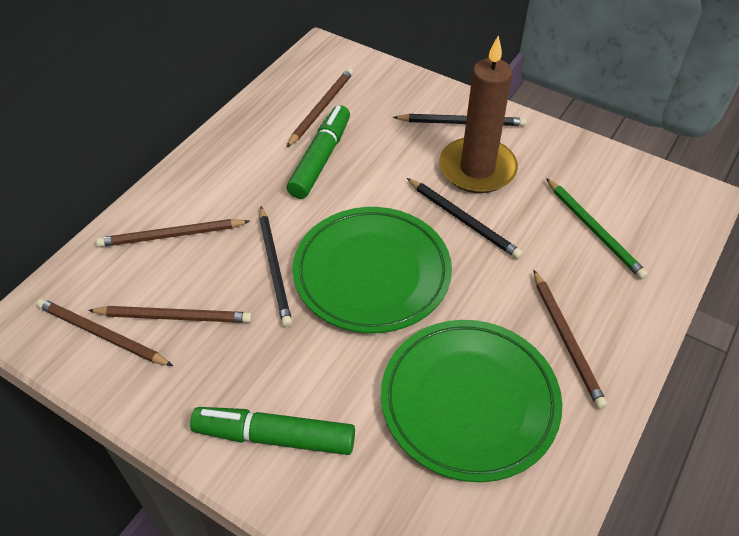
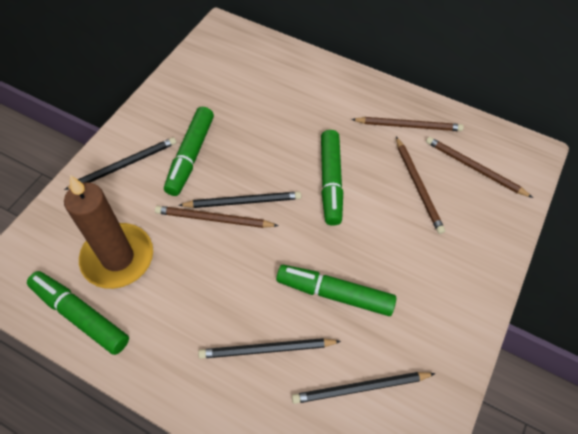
black pencil: 3 -> 4
brown pencil: 5 -> 4
green marker: 2 -> 4
green pencil: 1 -> 0
green plate: 2 -> 0

